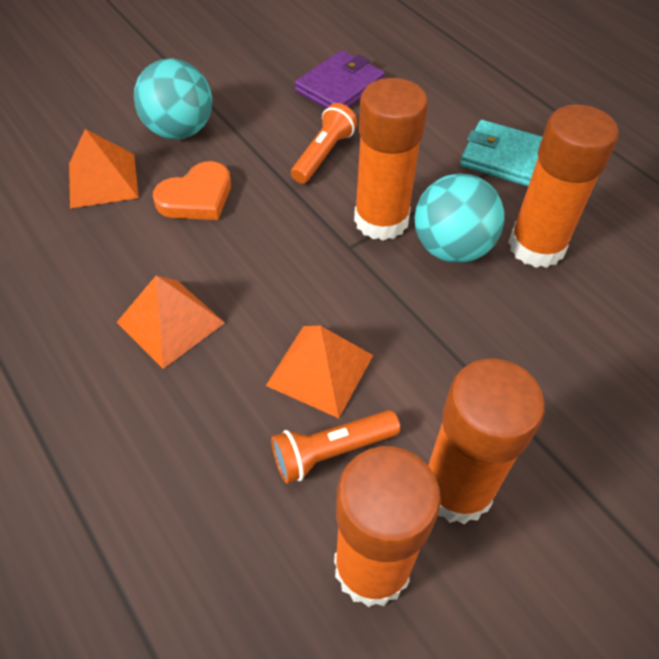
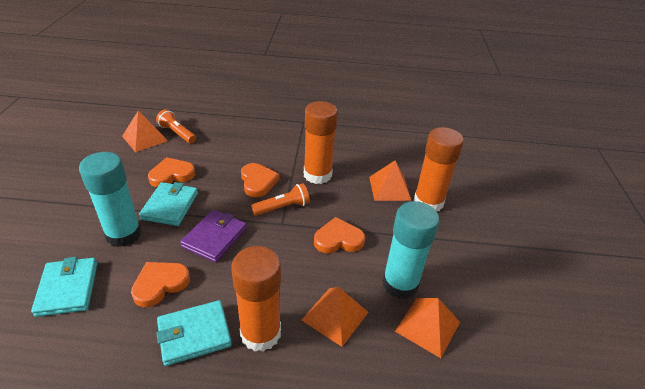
orange glue stick: 4 -> 3
orange heart: 1 -> 4
orange pyramid: 3 -> 4
turquoise ball: 2 -> 0
turquoise glue stick: 0 -> 2
turquoise wallet: 1 -> 3

